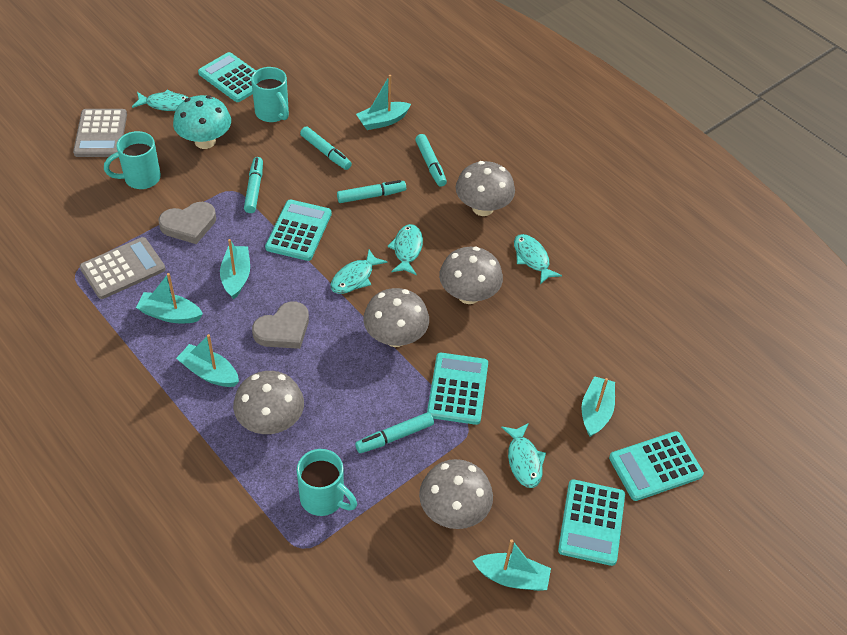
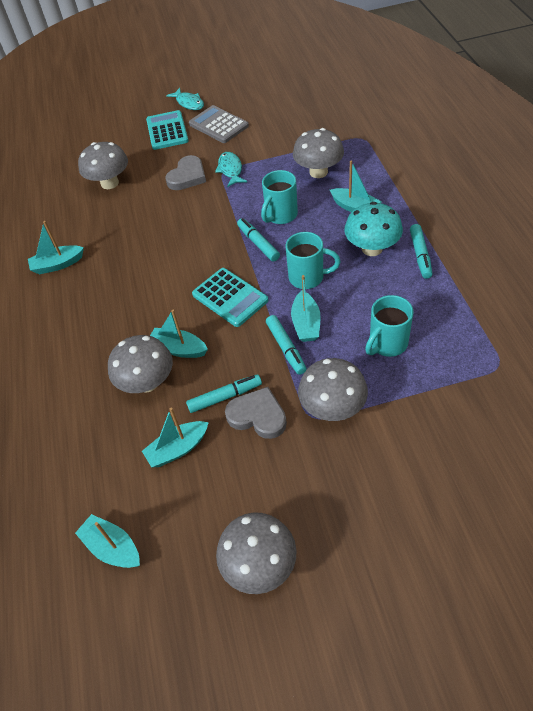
grey calculator: 2 -> 1
turquoise calculator: 5 -> 2
turquoise fish: 5 -> 2
turquoise marker: 5 -> 4

